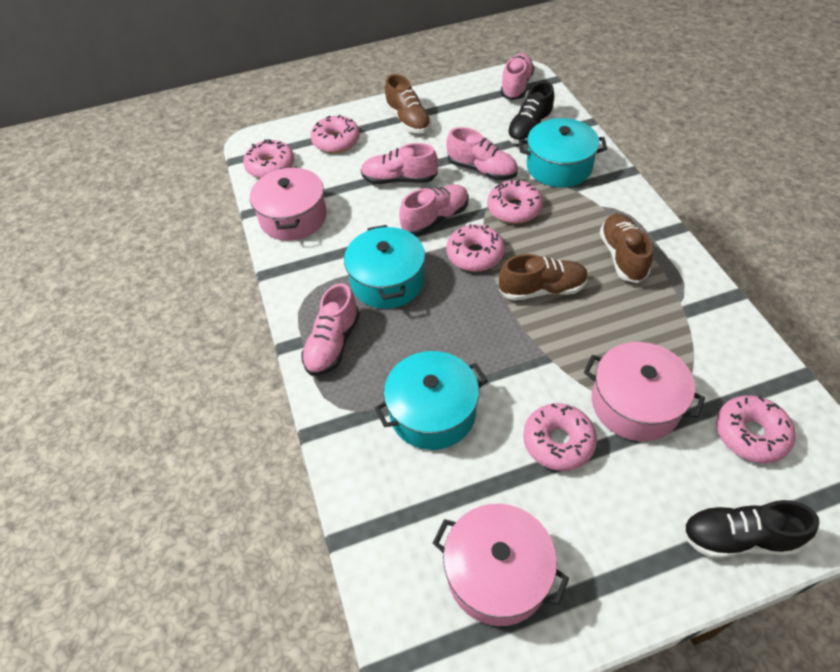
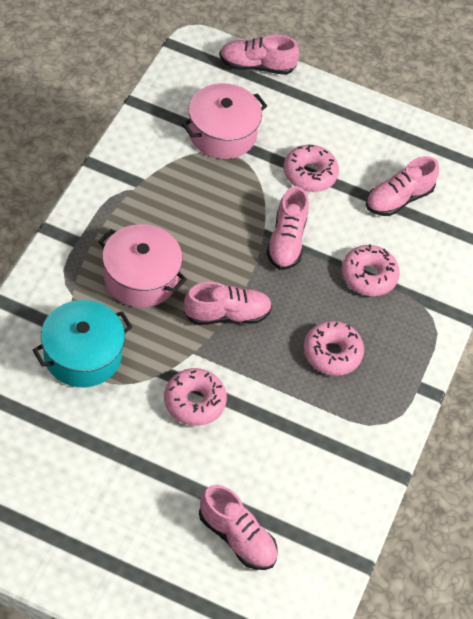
black shoe: 2 -> 0
brown shoe: 3 -> 0
pink donut: 6 -> 4
pink pot: 3 -> 2
turquoise pot: 3 -> 1

